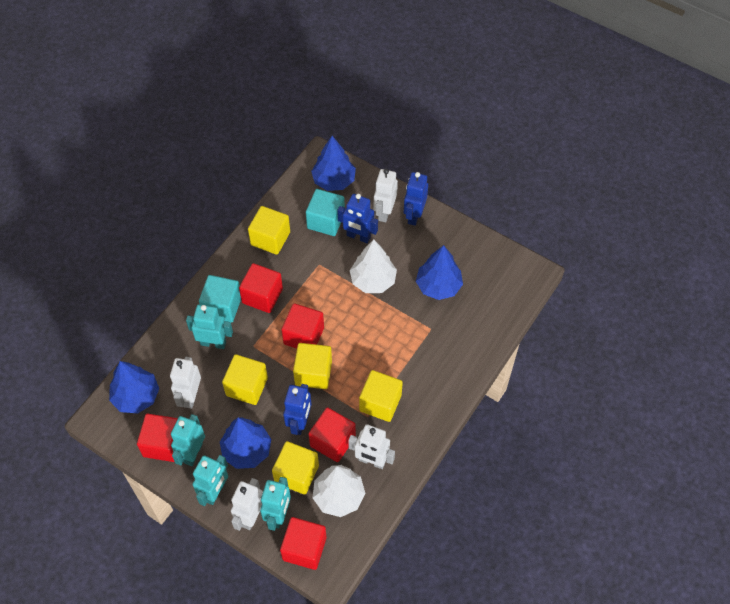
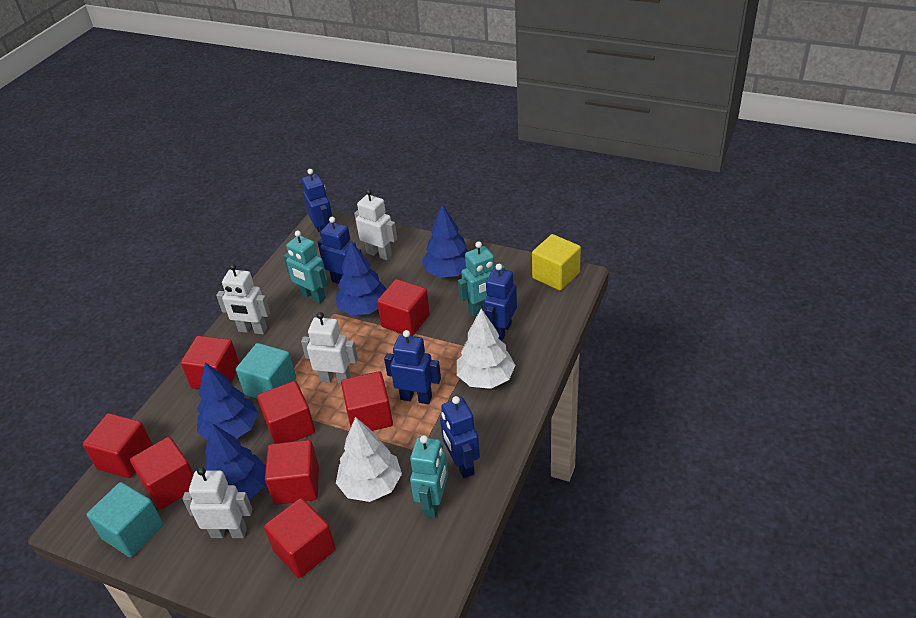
blue robot: 3 -> 5
red cube: 5 -> 8
turquoise robot: 4 -> 3
yellow cube: 5 -> 1

